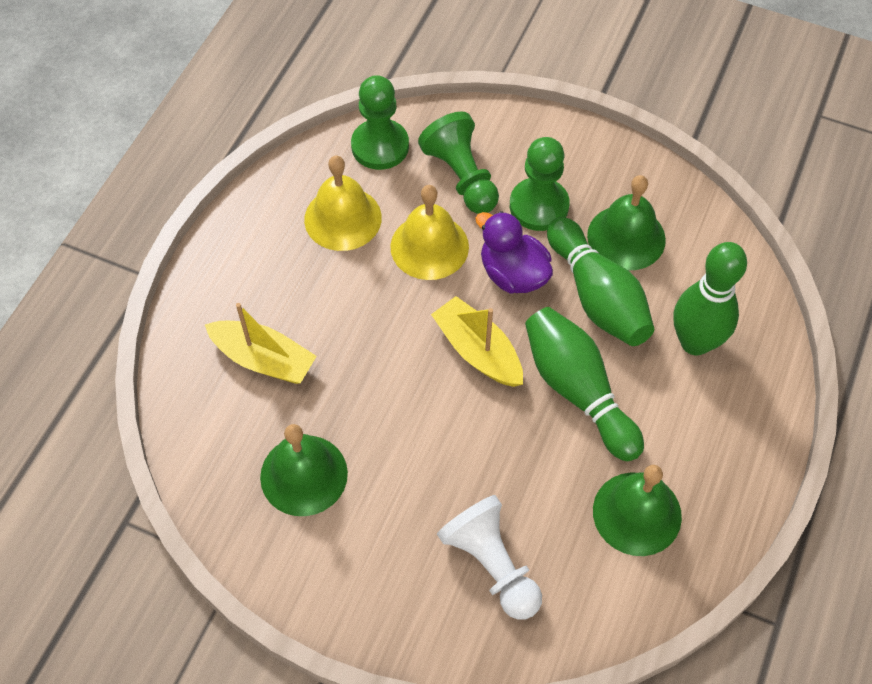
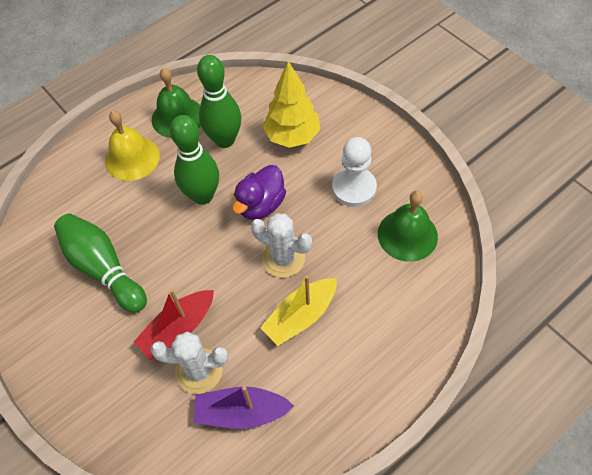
green bell: 3 -> 2
green pawn: 3 -> 0
purple boat: 0 -> 1
red boat: 0 -> 1
white cactus: 0 -> 2
yellow bell: 2 -> 1
yellow boat: 2 -> 1
yellow tree: 0 -> 1

